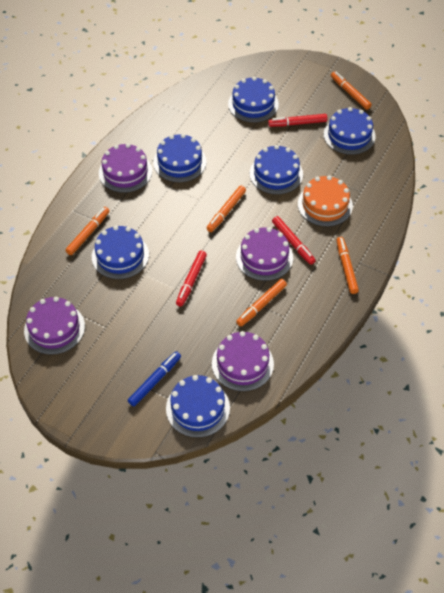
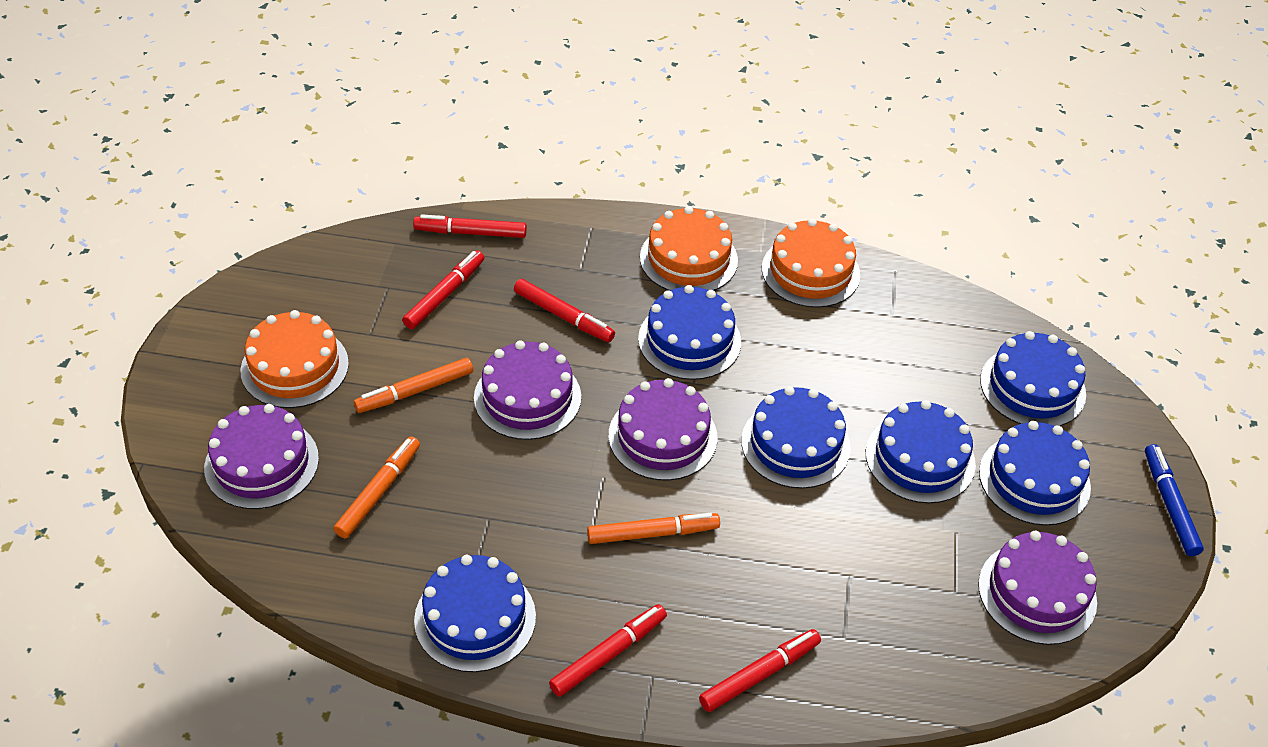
orange cake: 1 -> 3
orange marker: 5 -> 3
red marker: 3 -> 5

